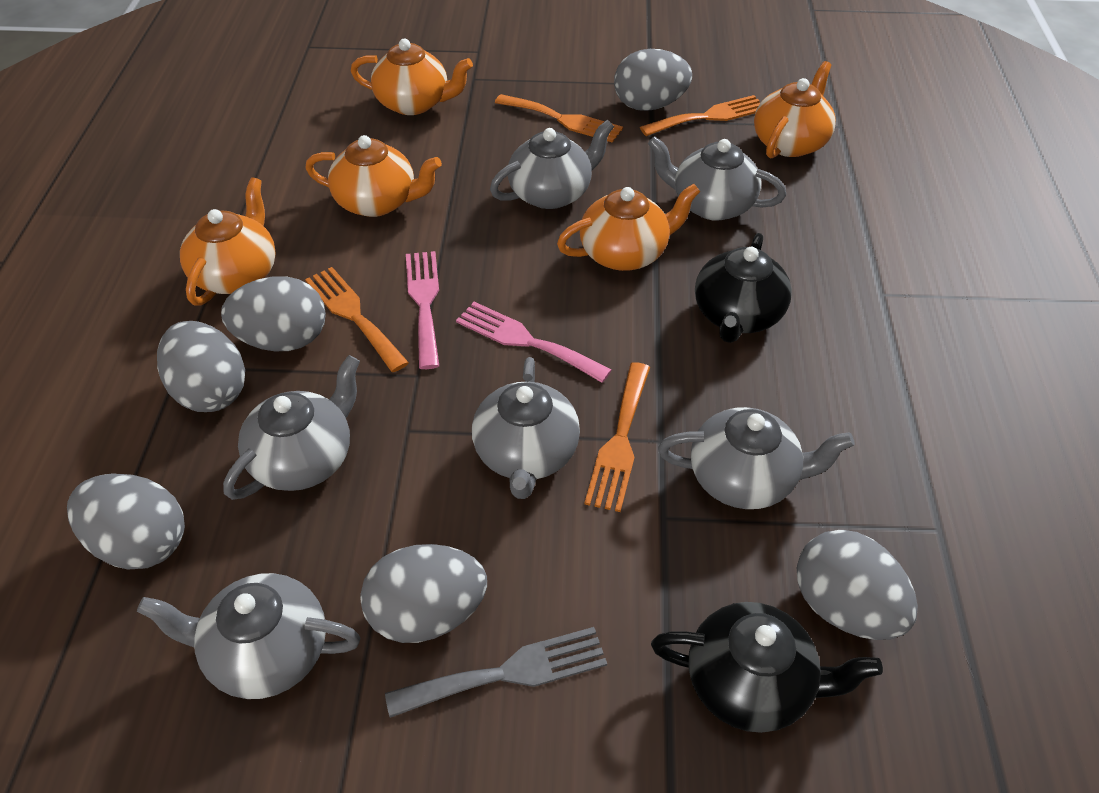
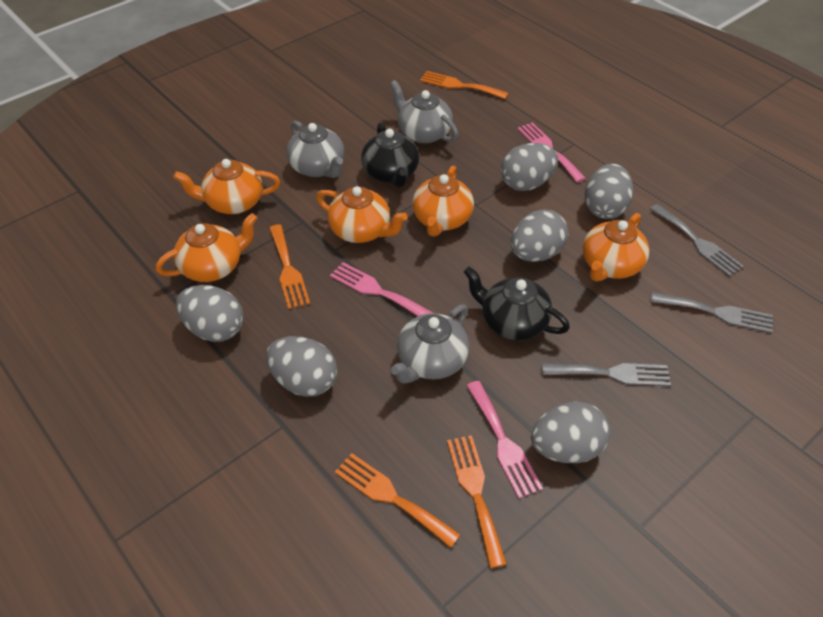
grey fork: 1 -> 3
grey teapot: 6 -> 3
pink fork: 2 -> 3

